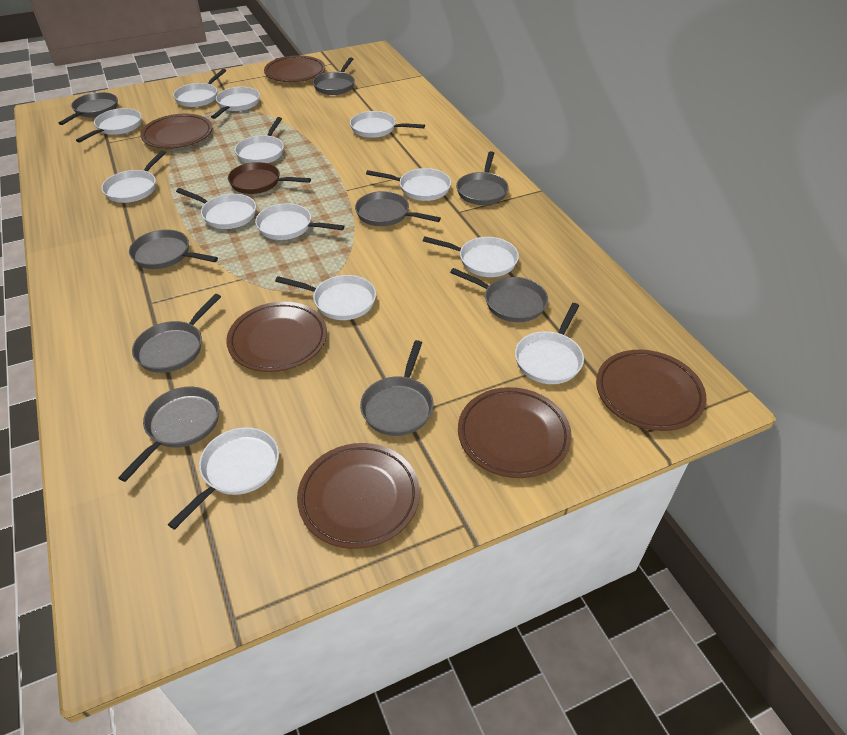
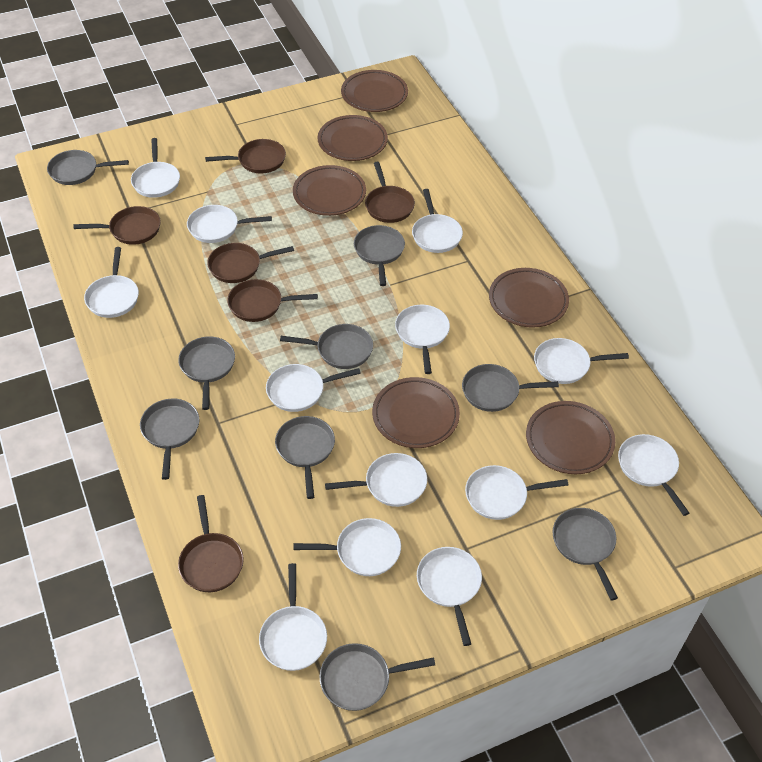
brown pan: 1 -> 6

